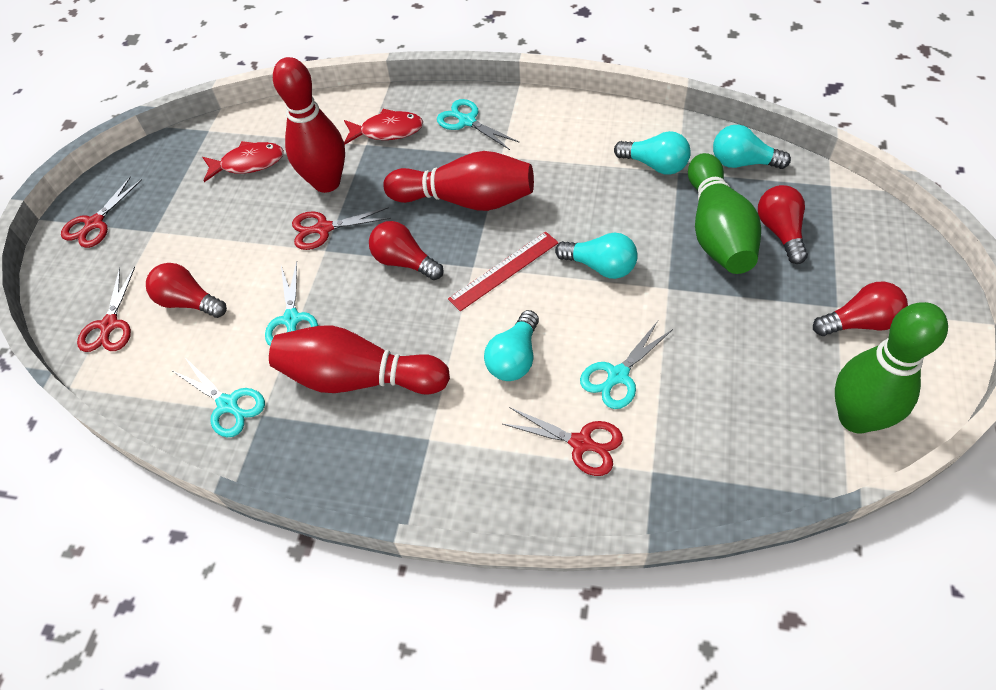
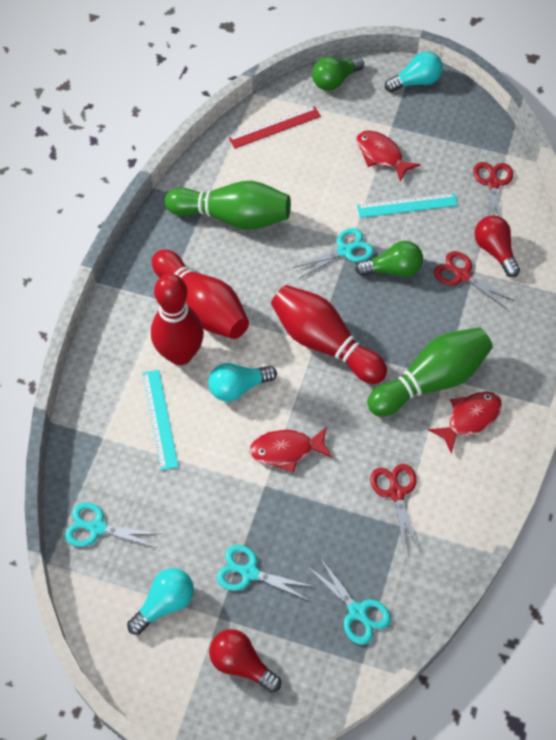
green light bulb: 0 -> 2
red fish: 2 -> 3
red light bulb: 4 -> 2
red scissors: 4 -> 3
turquoise light bulb: 4 -> 3
turquoise ruler: 0 -> 2

